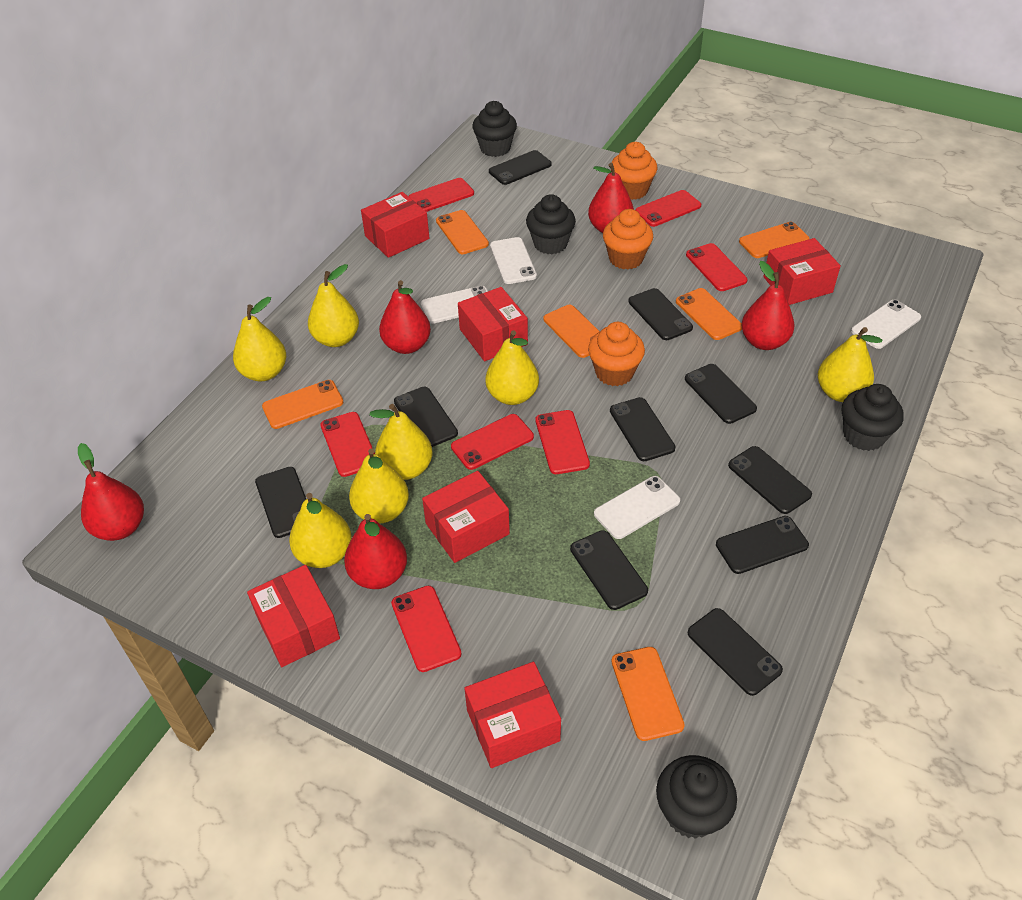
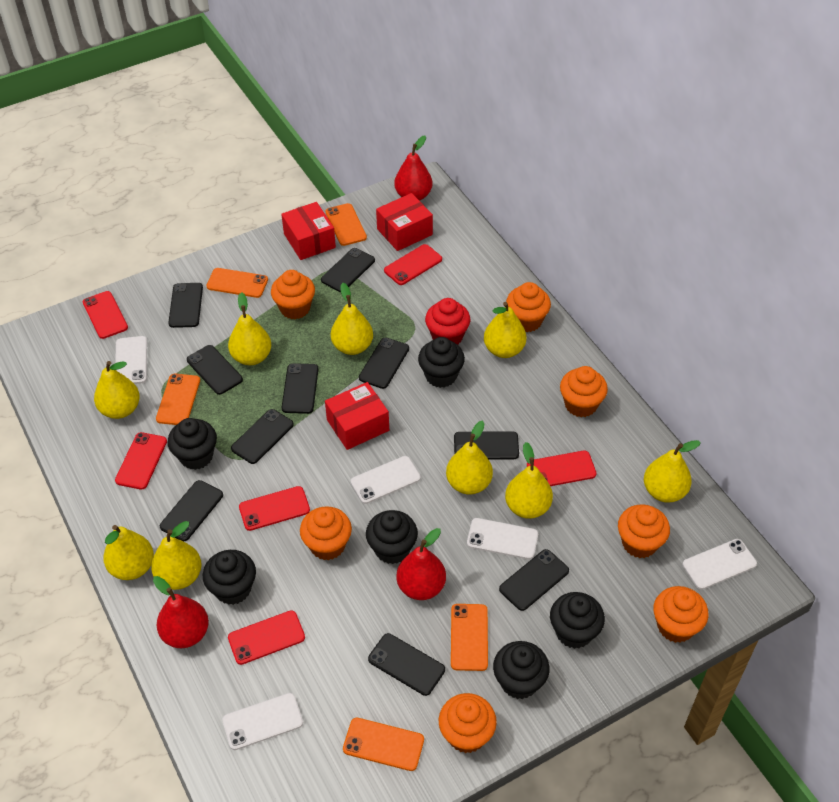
black cupcake: 4 -> 6
orange cupcake: 3 -> 7
orange phone: 6 -> 5
red box: 6 -> 3
red cupcake: 0 -> 1
red pear: 5 -> 3
red phone: 7 -> 6
white phone: 4 -> 5
yellow pear: 7 -> 9

